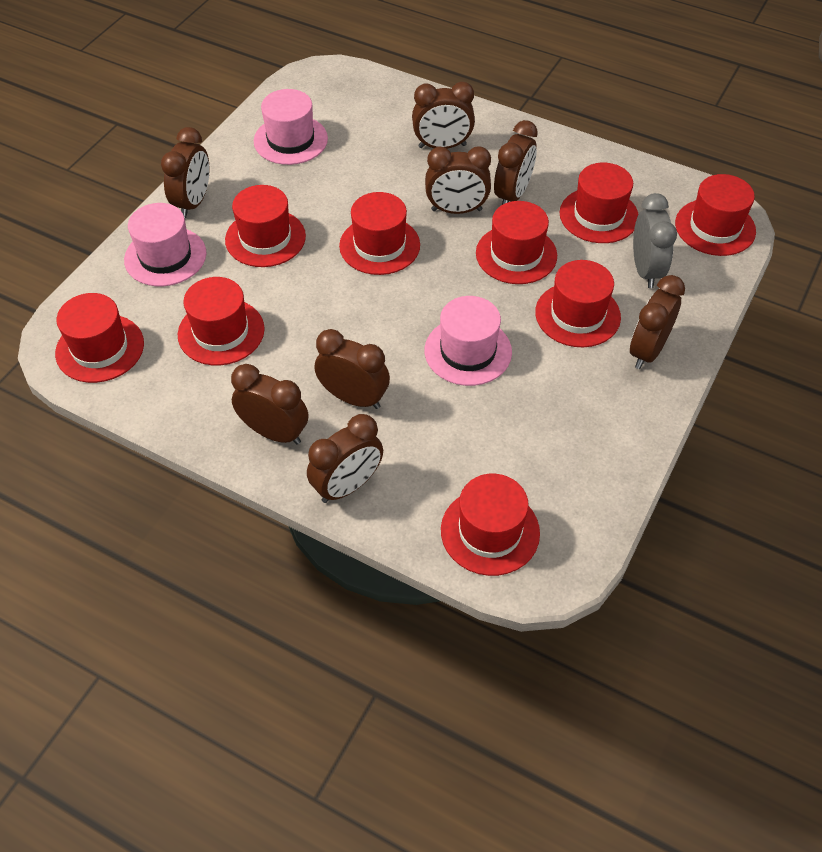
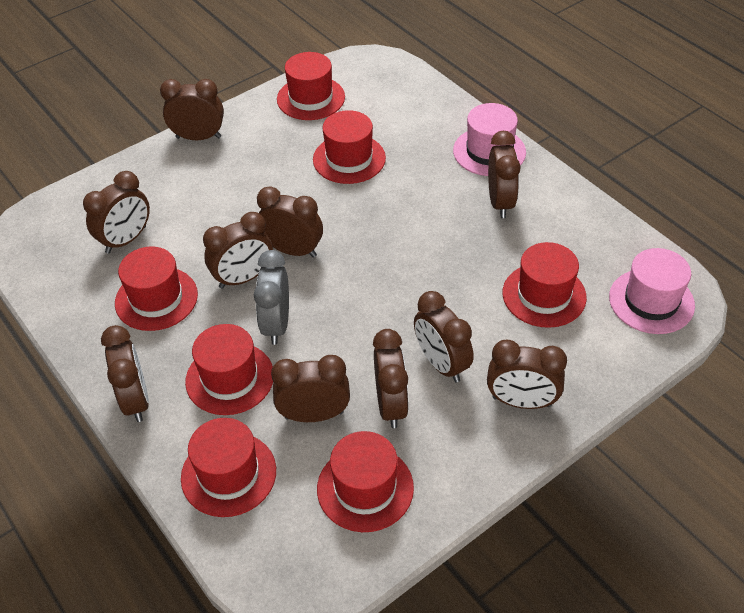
brown clock: 8 -> 10
pink hat: 3 -> 2
red hat: 9 -> 7

